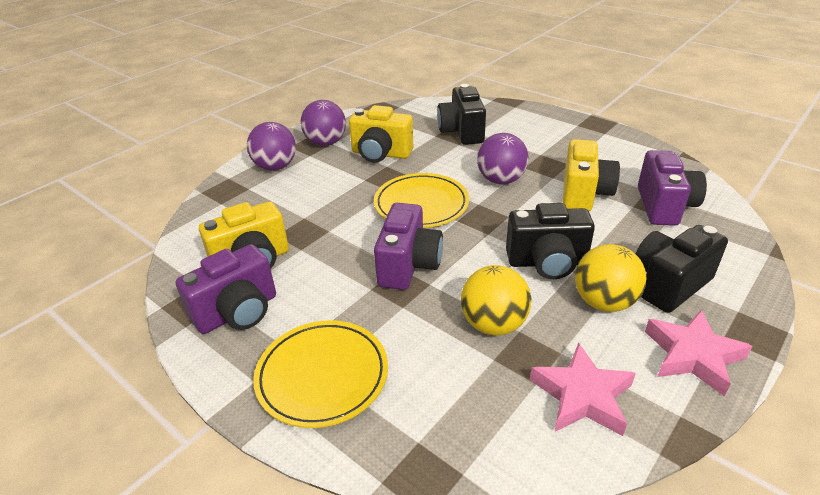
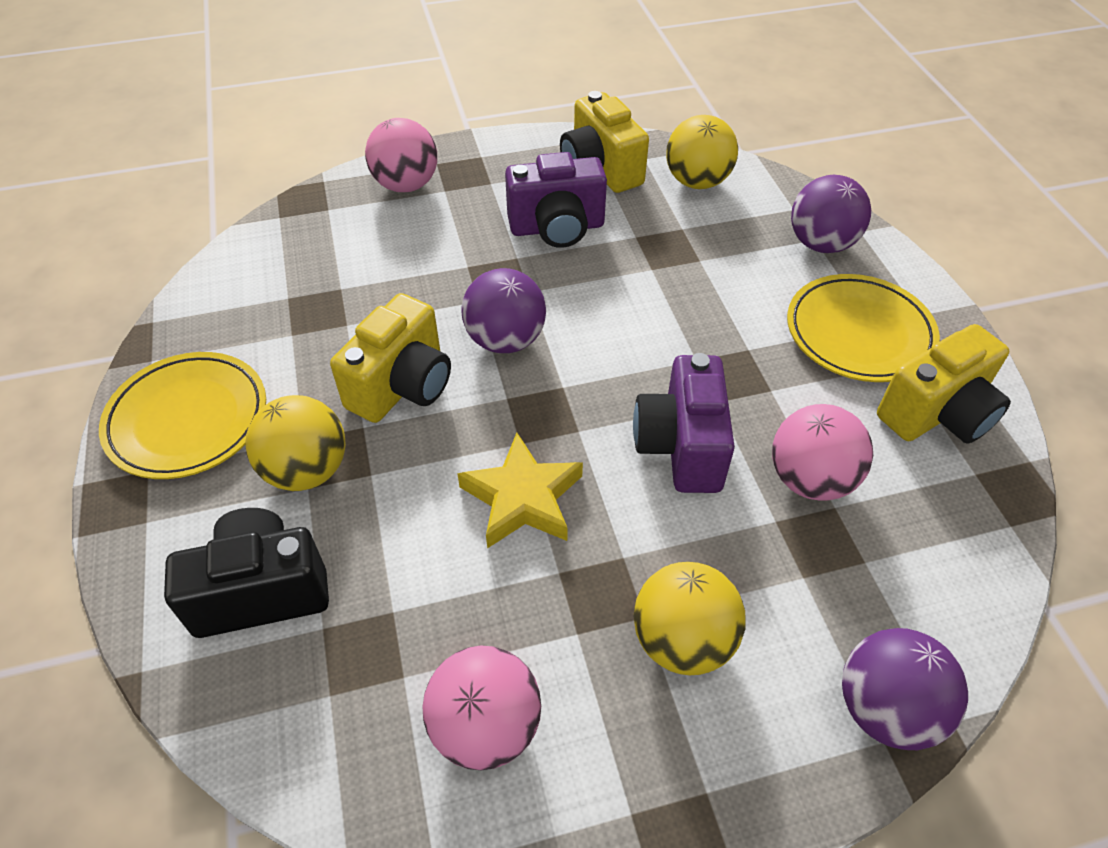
black camera: 3 -> 1
pink ball: 0 -> 3
pink star: 2 -> 0
purple camera: 3 -> 2
yellow ball: 2 -> 3
yellow star: 0 -> 1

